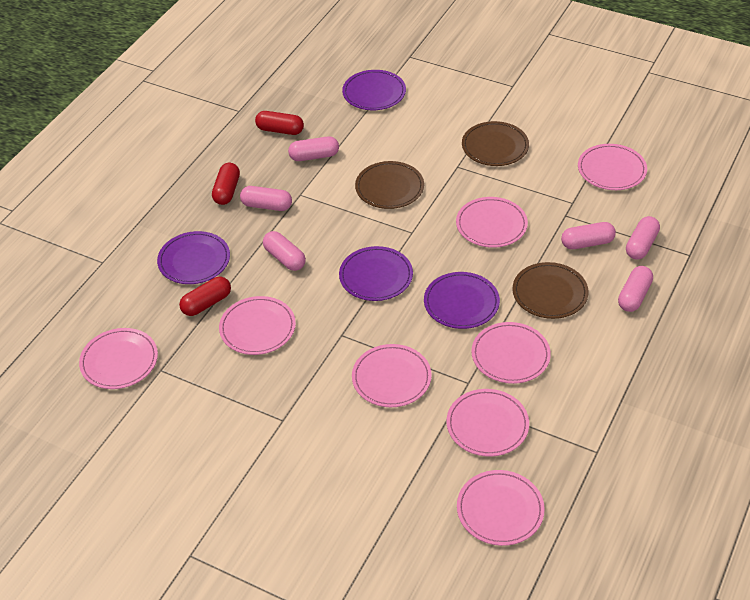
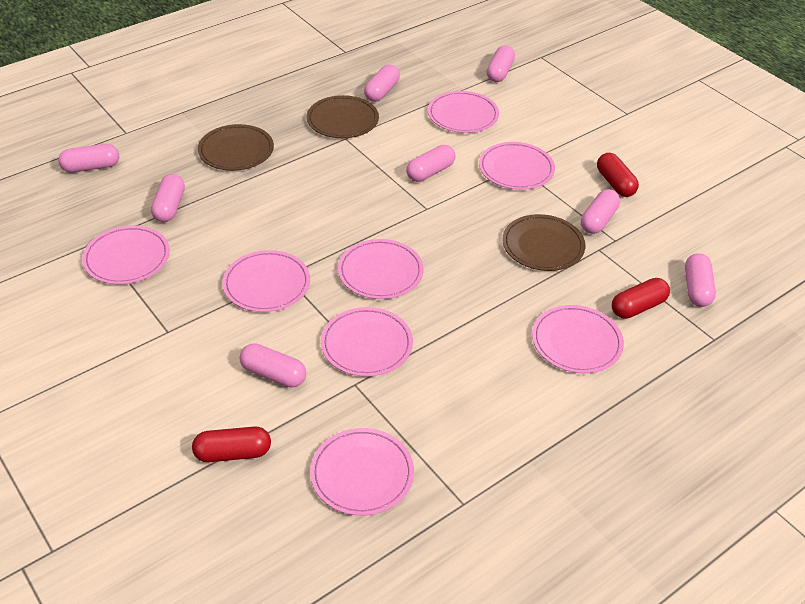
pink capsule: 6 -> 8
purple plate: 4 -> 0

